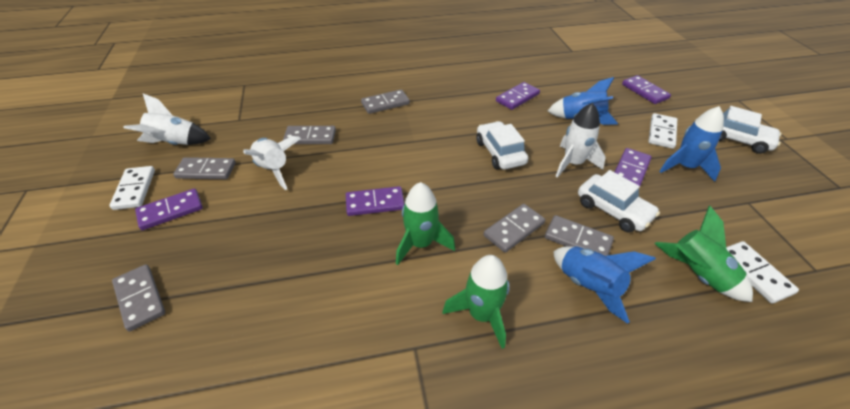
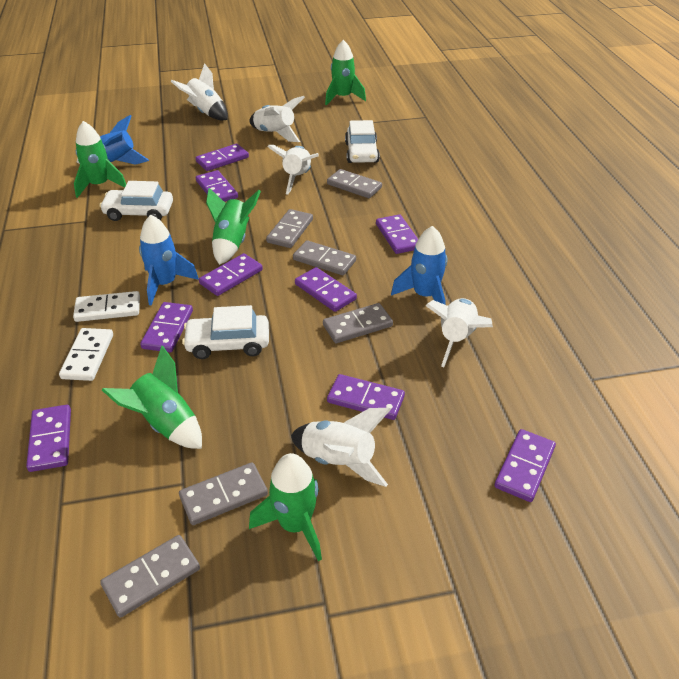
green rocket: 3 -> 5
purple domino: 5 -> 9
white domino: 3 -> 2
white rocket: 3 -> 5

